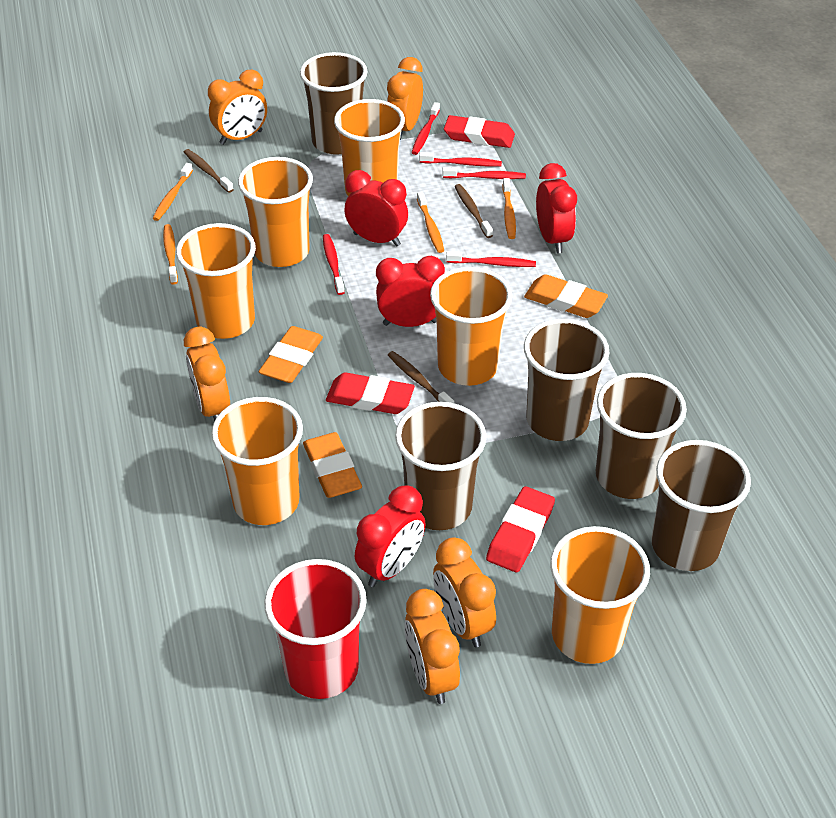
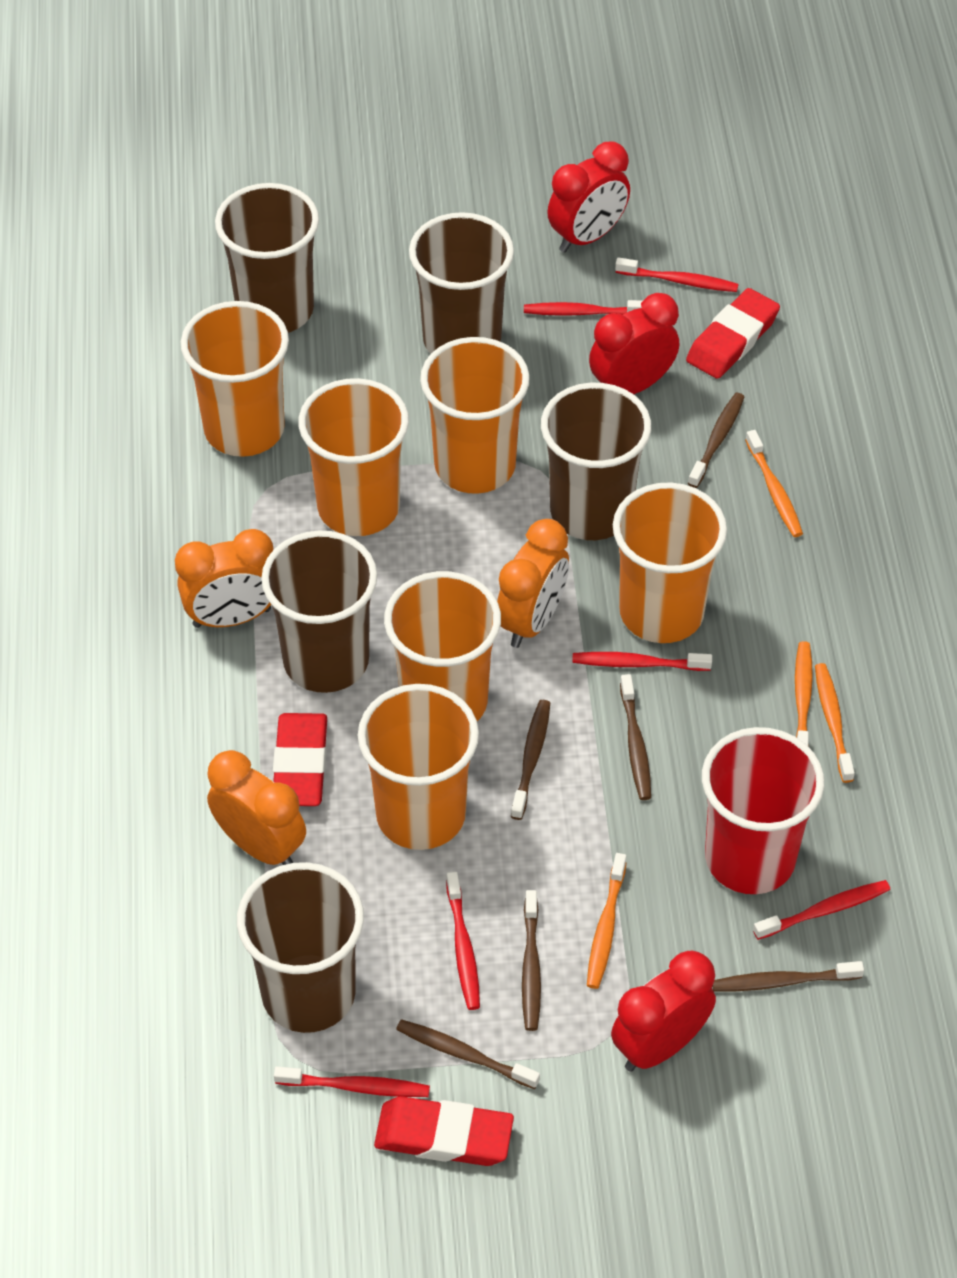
brown toothbrush: 3 -> 6
orange clock: 5 -> 3
orange eraser: 3 -> 0
red clock: 4 -> 3
red toothbrush: 5 -> 6

